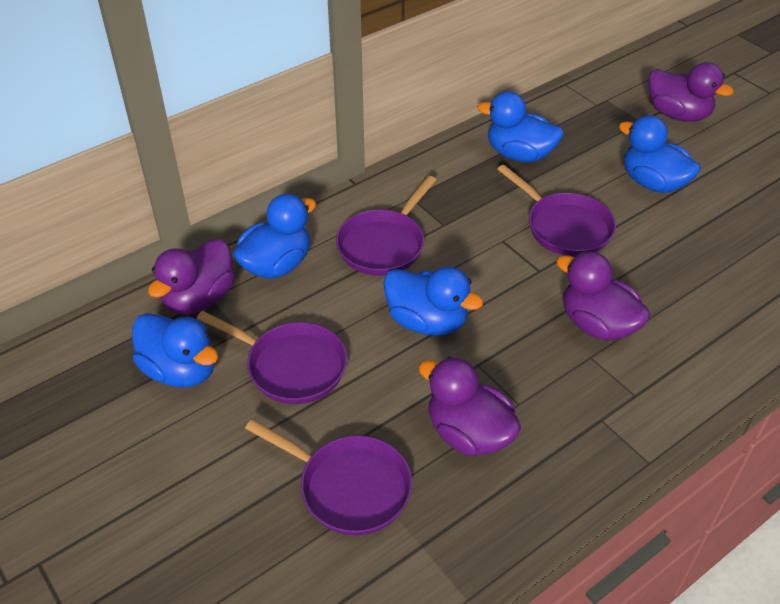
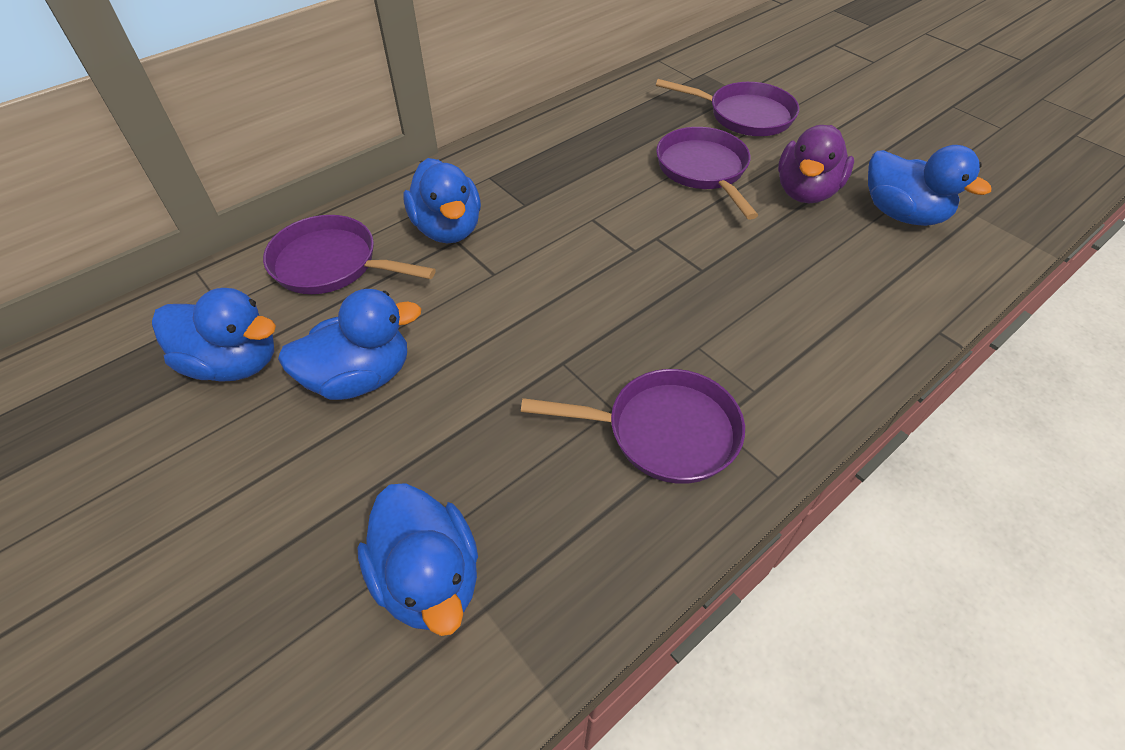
purple duck: 4 -> 1

